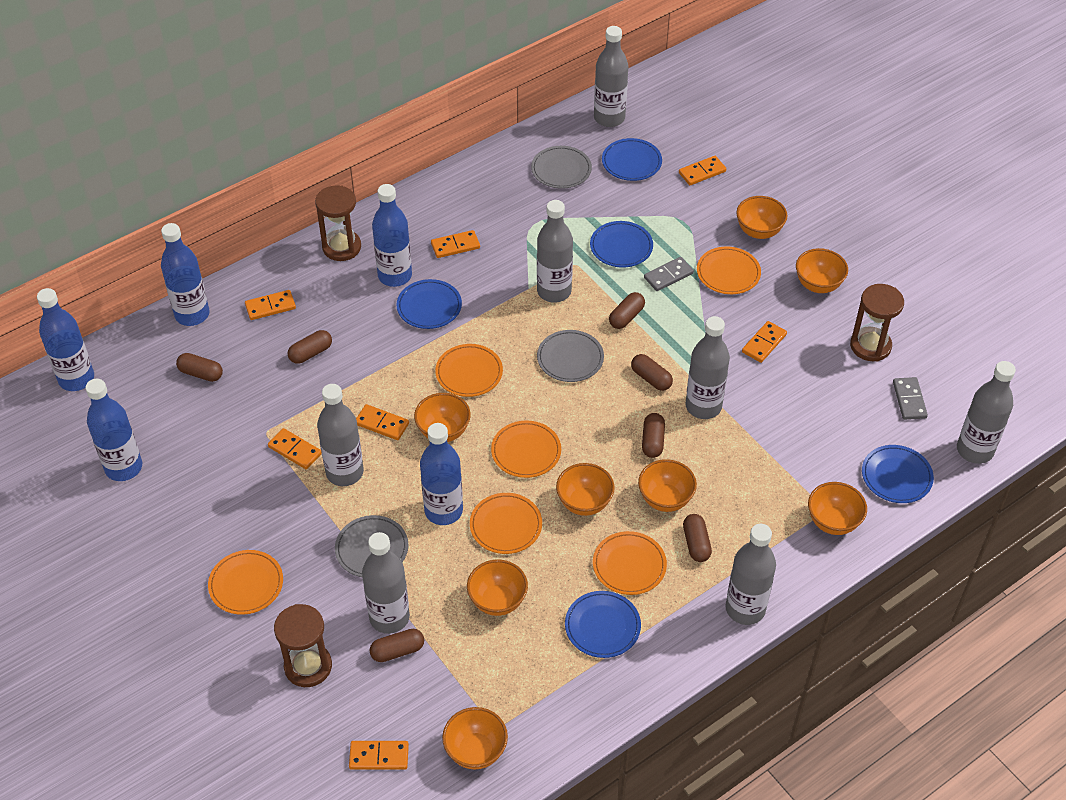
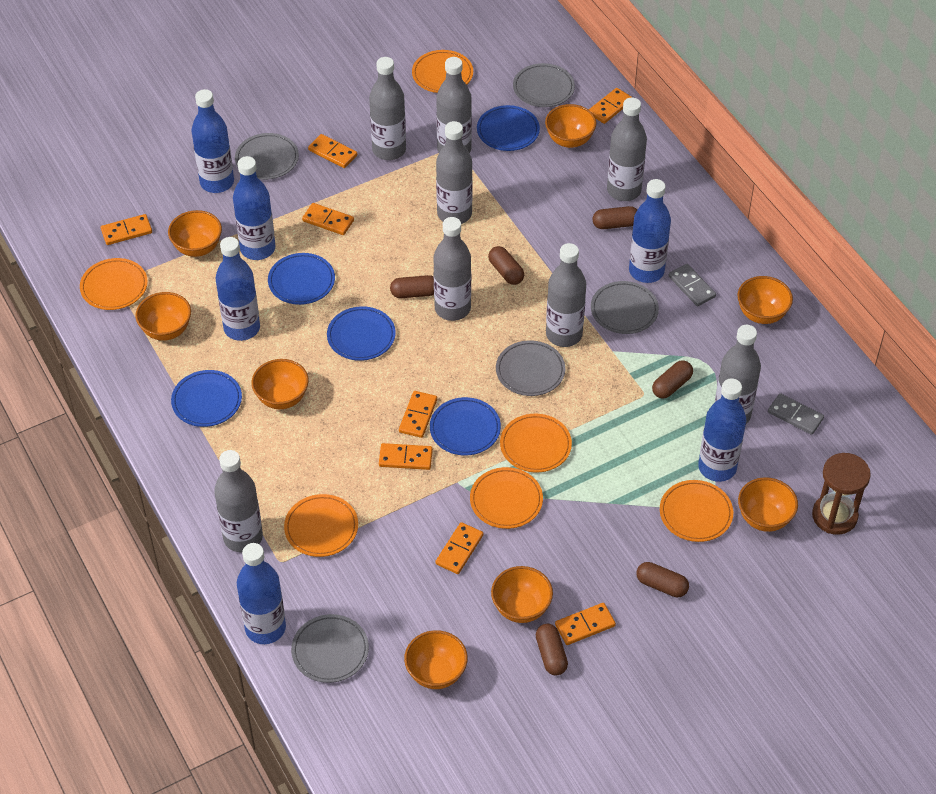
blue bottle: 5 -> 6
brown capsule: 7 -> 6
brown hourglass: 3 -> 1
grey bottle: 7 -> 8
grey plate: 3 -> 5
orange domino: 7 -> 8

